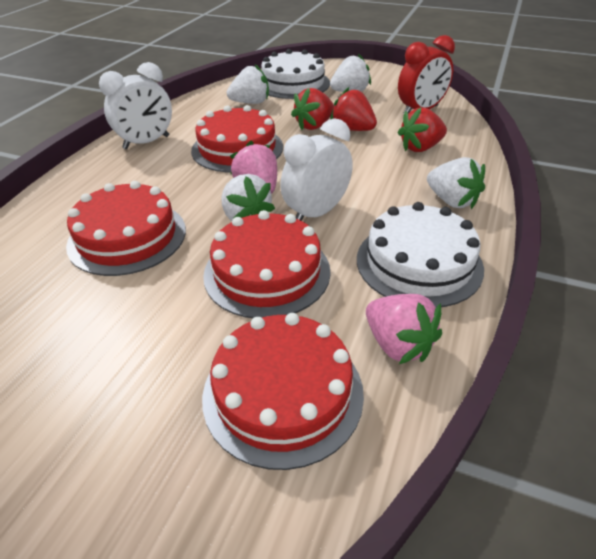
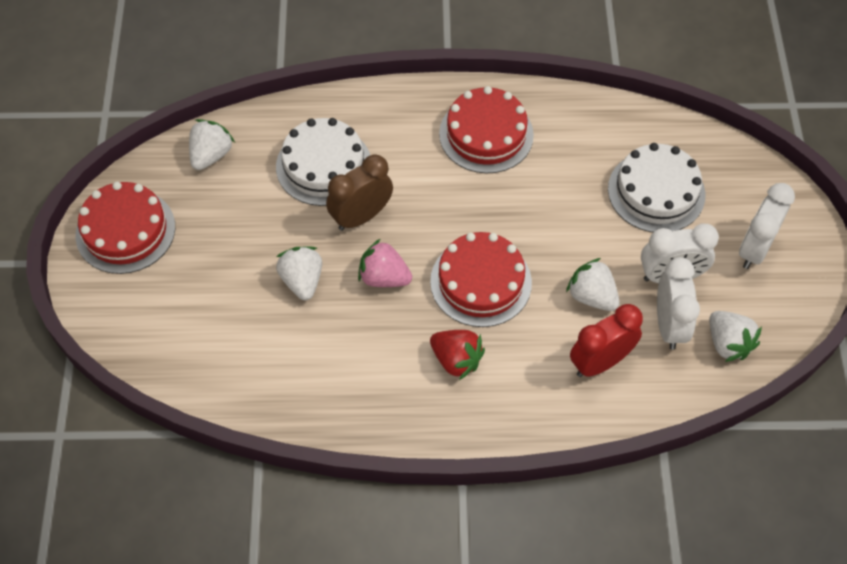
brown clock: 0 -> 1
pink strawberry: 2 -> 1
red cake: 4 -> 3
red strawberry: 3 -> 1
white clock: 2 -> 3

